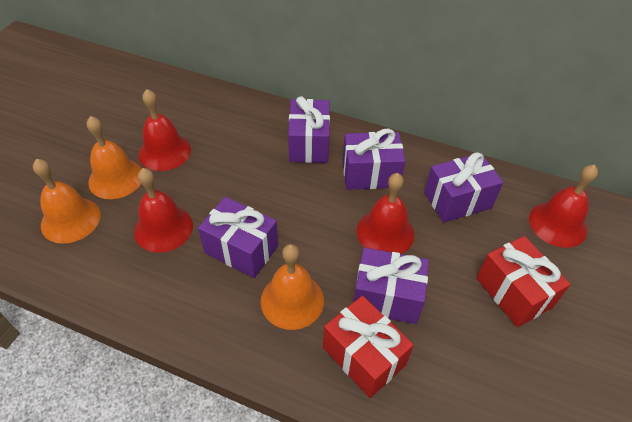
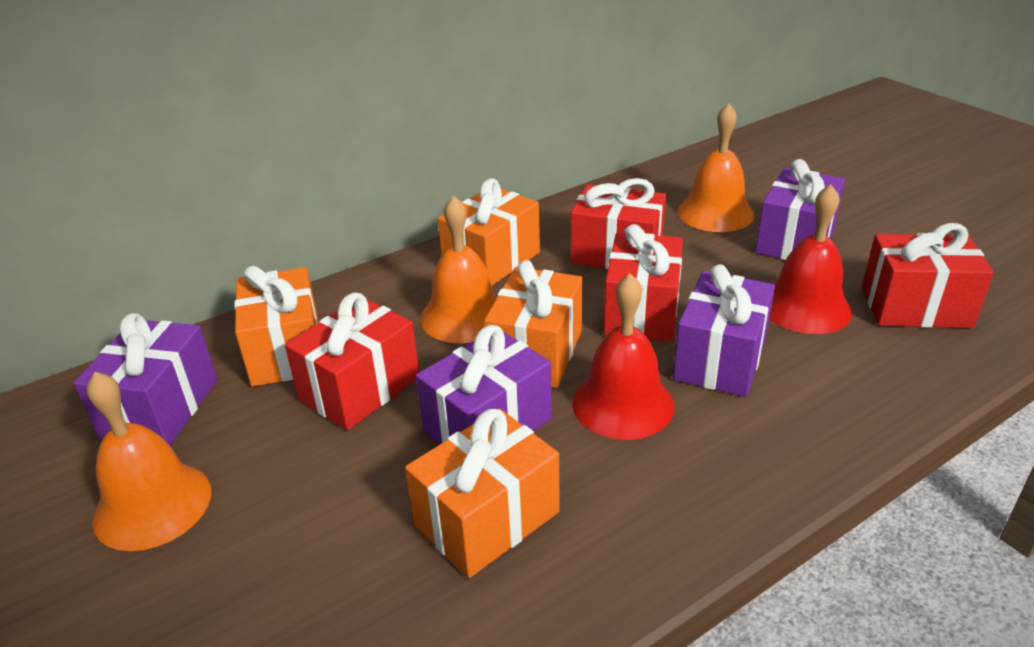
orange gift: 0 -> 4
purple gift: 5 -> 4
red bell: 4 -> 2
red gift: 2 -> 4

